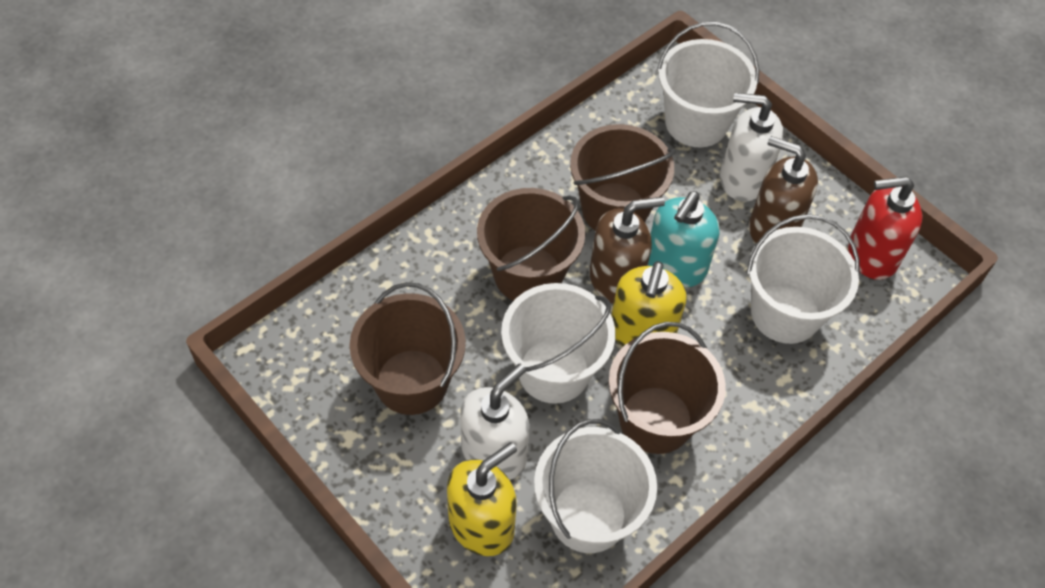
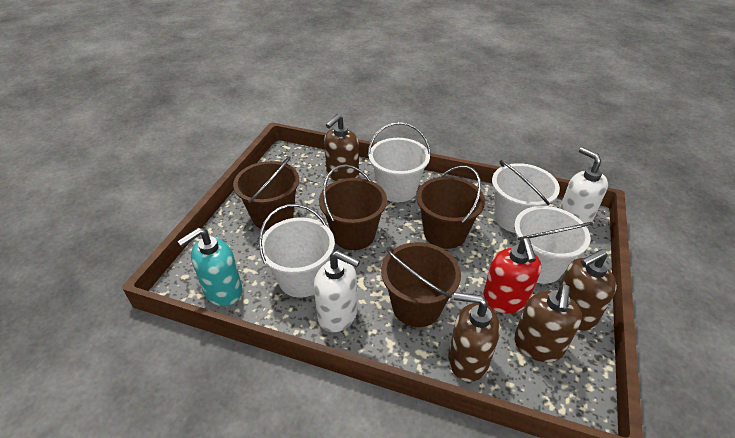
brown soap dispenser: 2 -> 4
yellow soap dispenser: 2 -> 0

